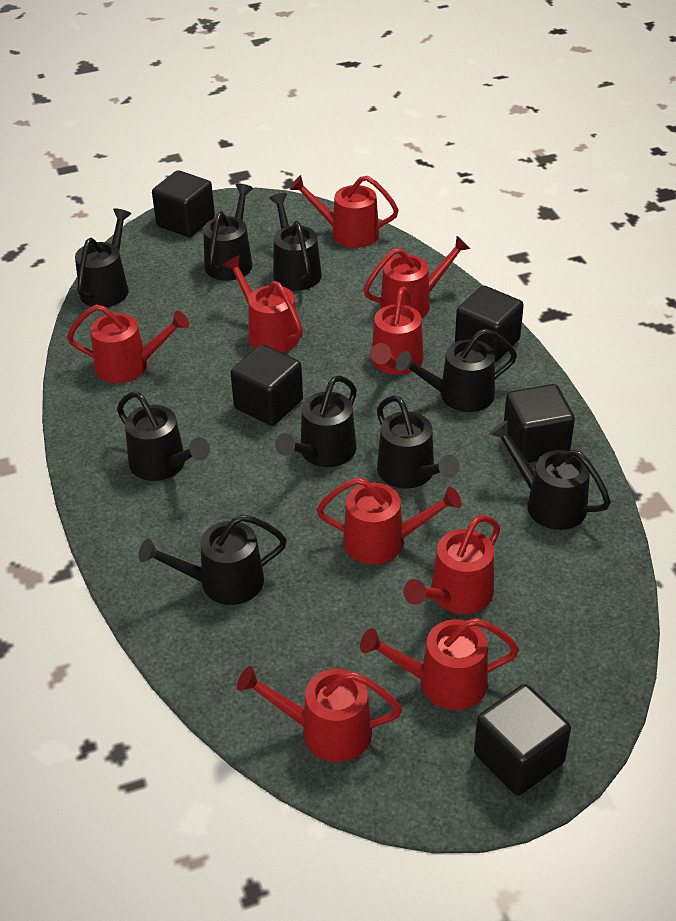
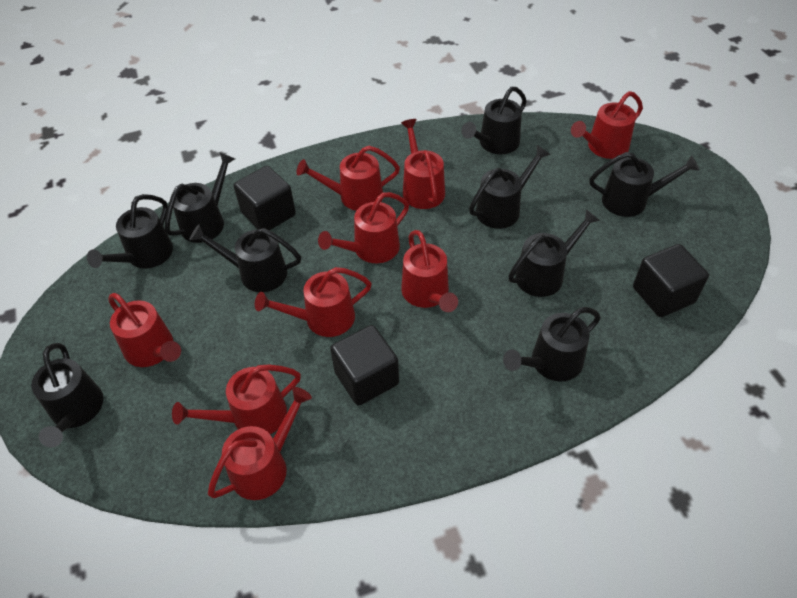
black cube: 5 -> 3

